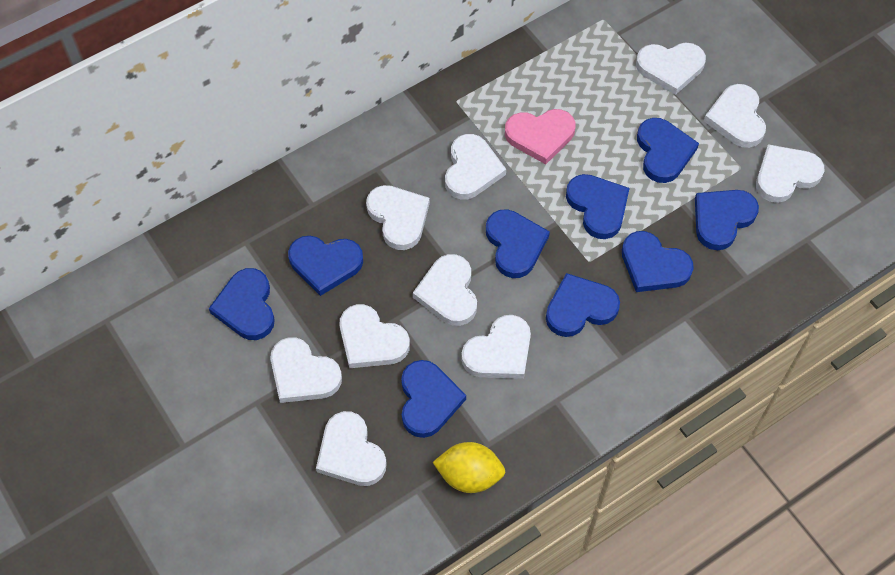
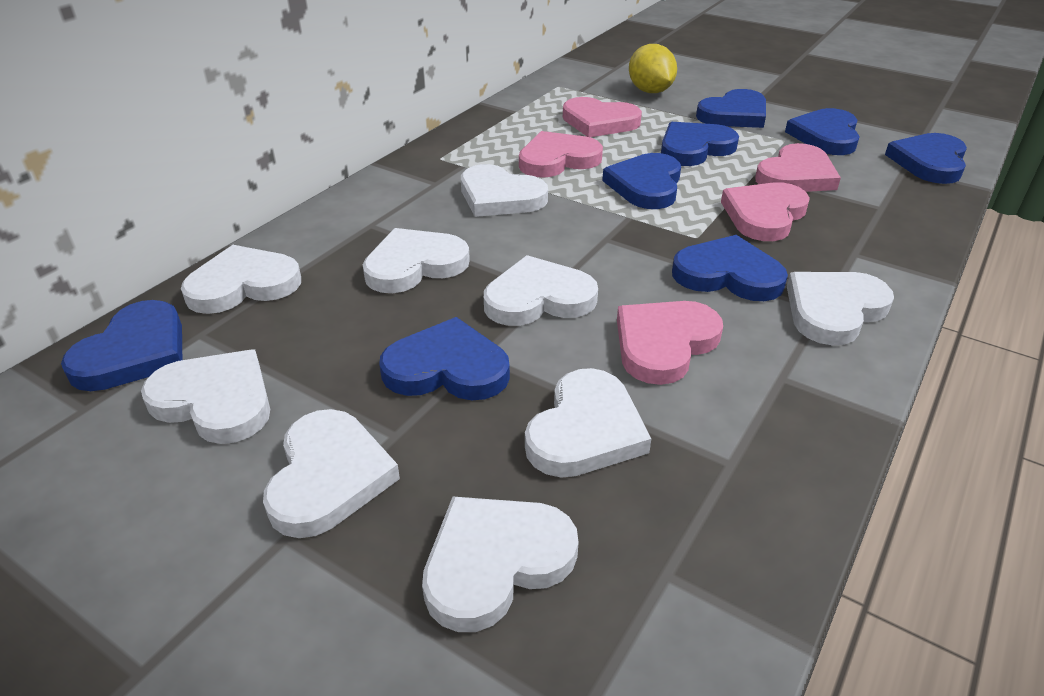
blue heart: 9 -> 8
pink heart: 1 -> 5
white heart: 10 -> 9

